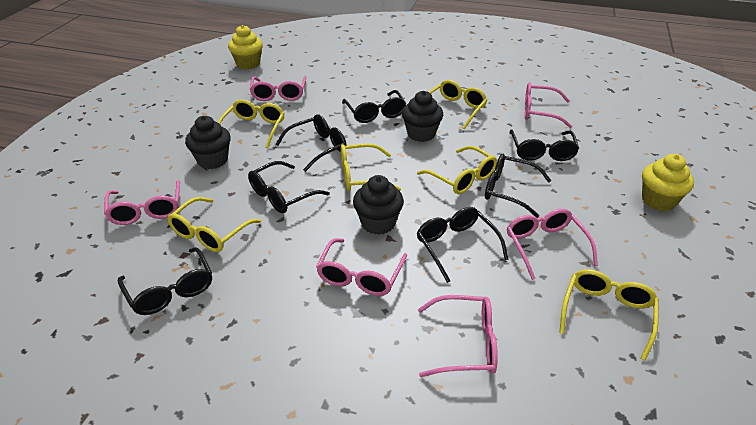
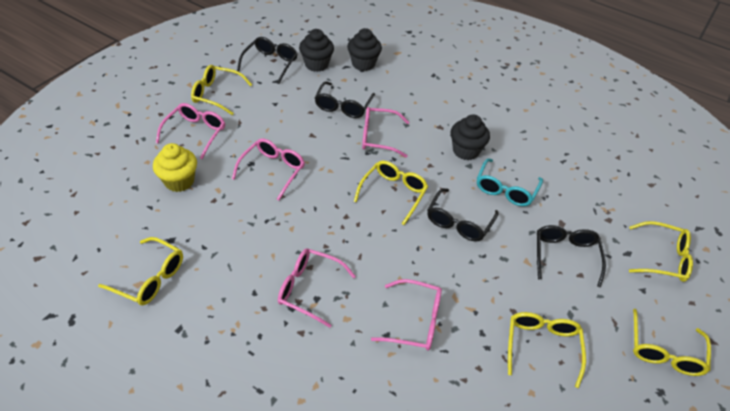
black glasses: 7 -> 4
pink glasses: 6 -> 5
turquoise glasses: 0 -> 1
yellow cupcake: 2 -> 1

